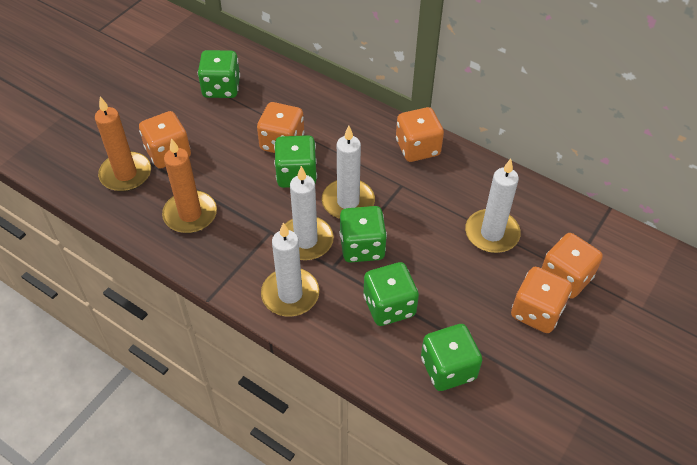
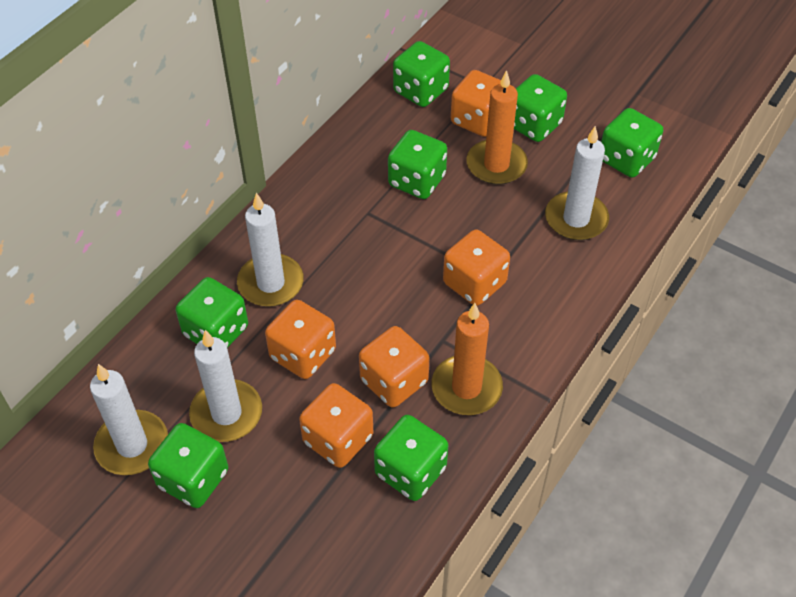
green dice: 5 -> 7

